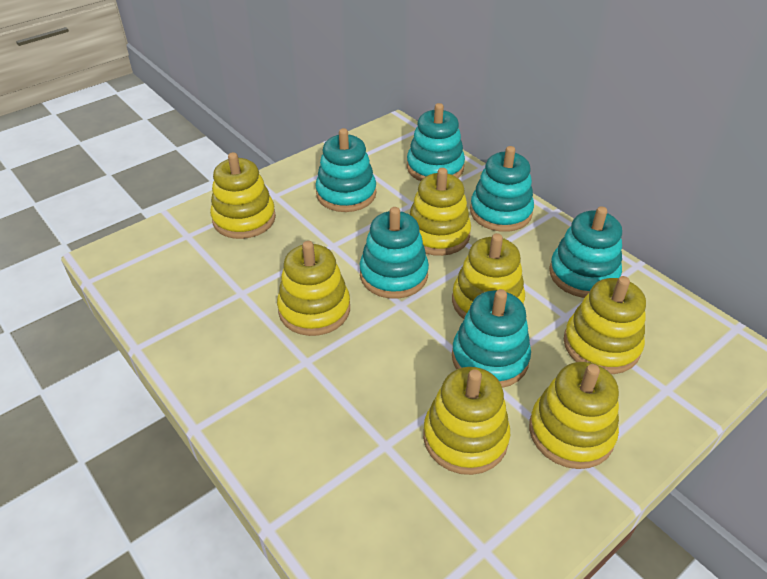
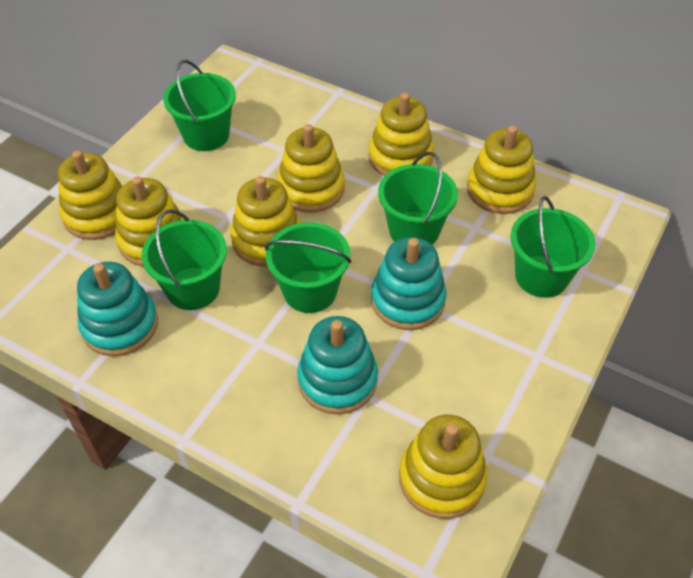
green bucket: 0 -> 5
turquoise stacking toy: 6 -> 3

